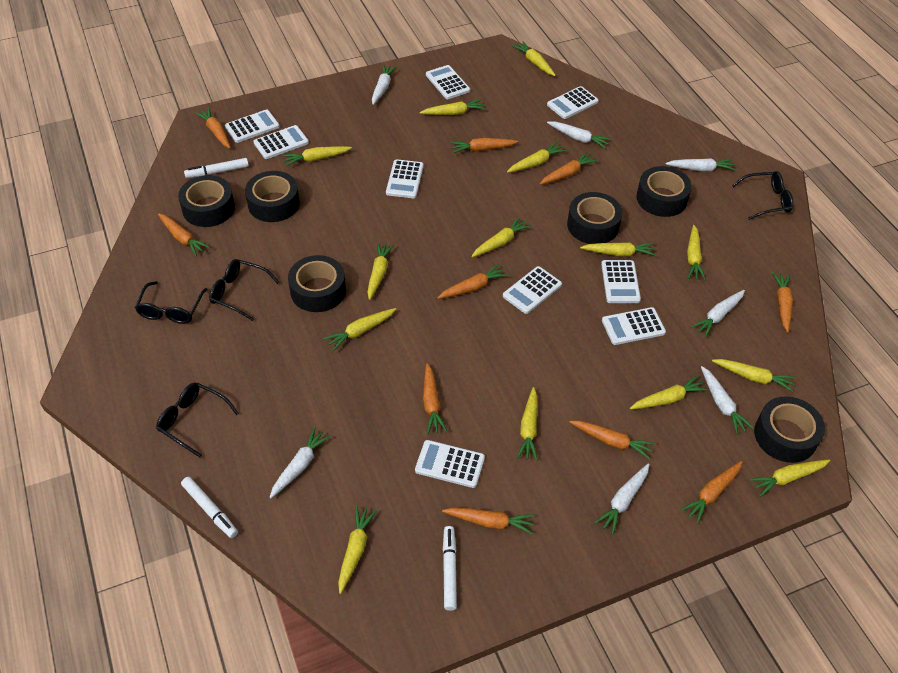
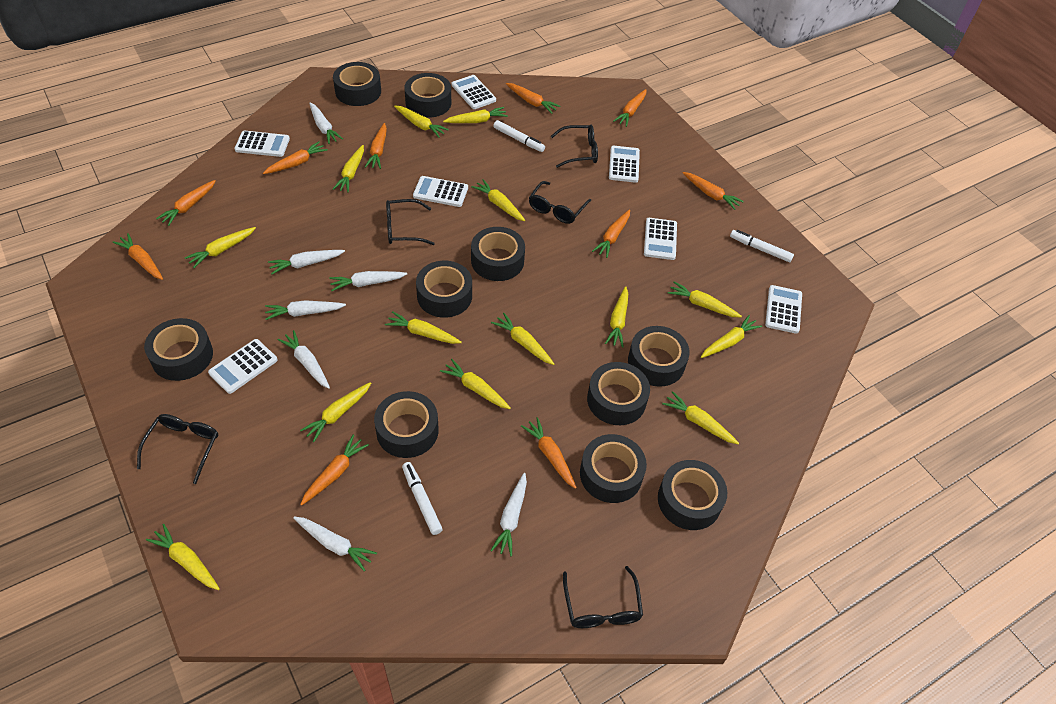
black glasses: 4 -> 5
black tape: 6 -> 10
white calculator: 9 -> 7

